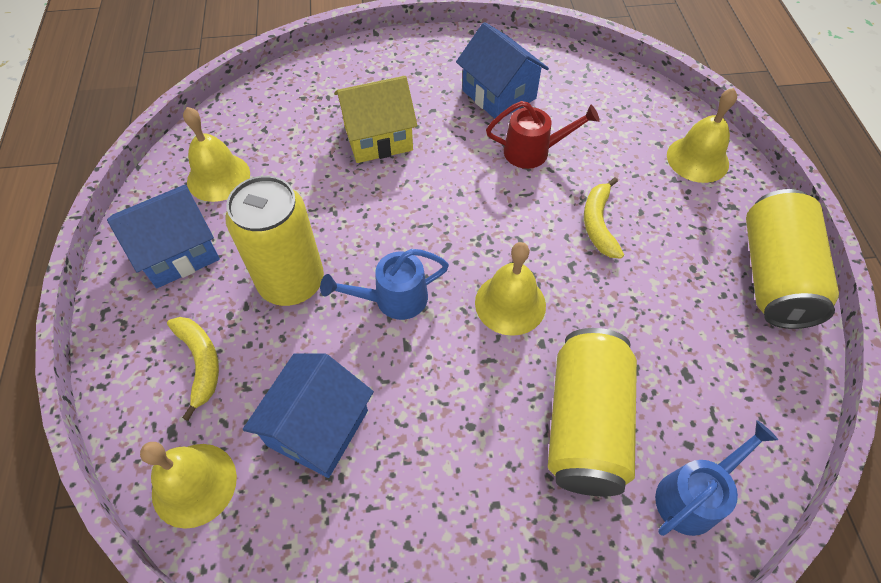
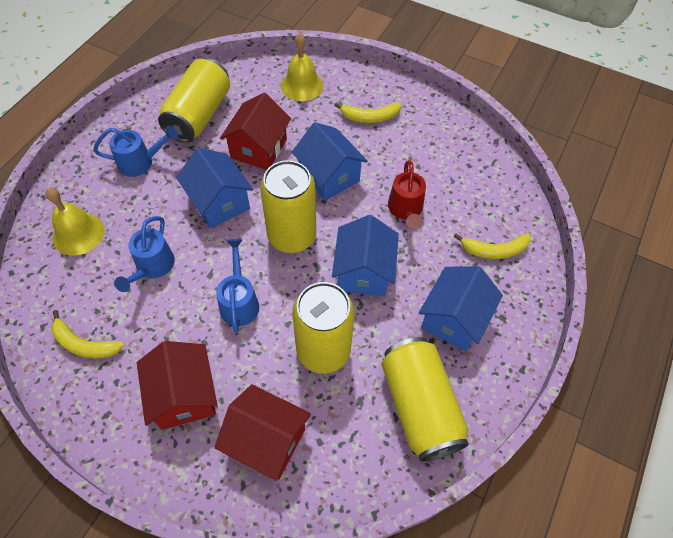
blue house: 3 -> 4
blue watering can: 2 -> 3
red house: 0 -> 3
yellow banana: 2 -> 3
yellow bell: 4 -> 2
yellow can: 3 -> 4
yellow house: 1 -> 0

